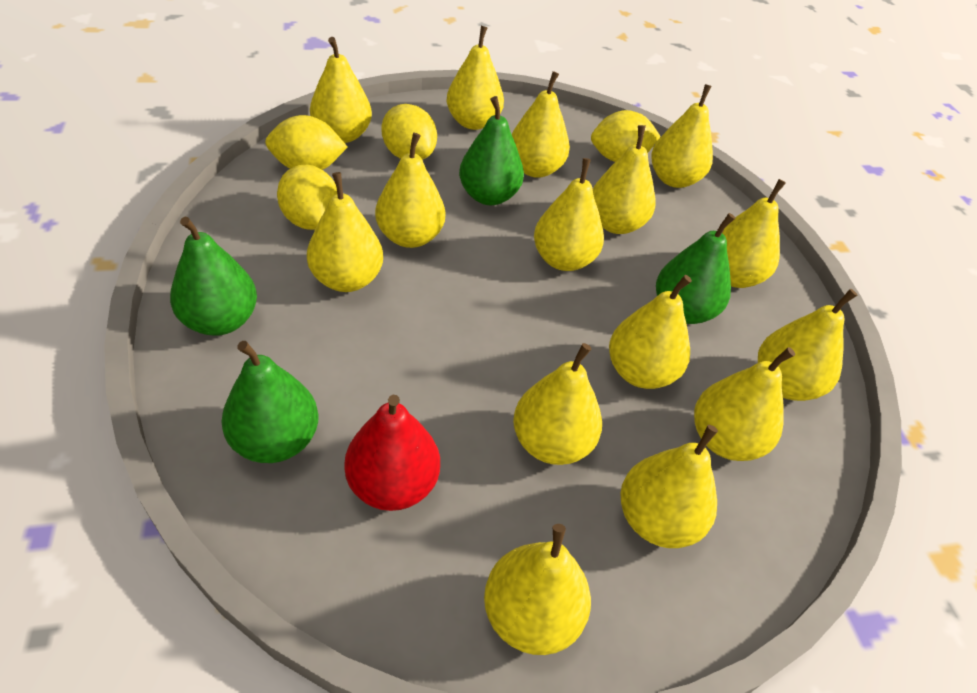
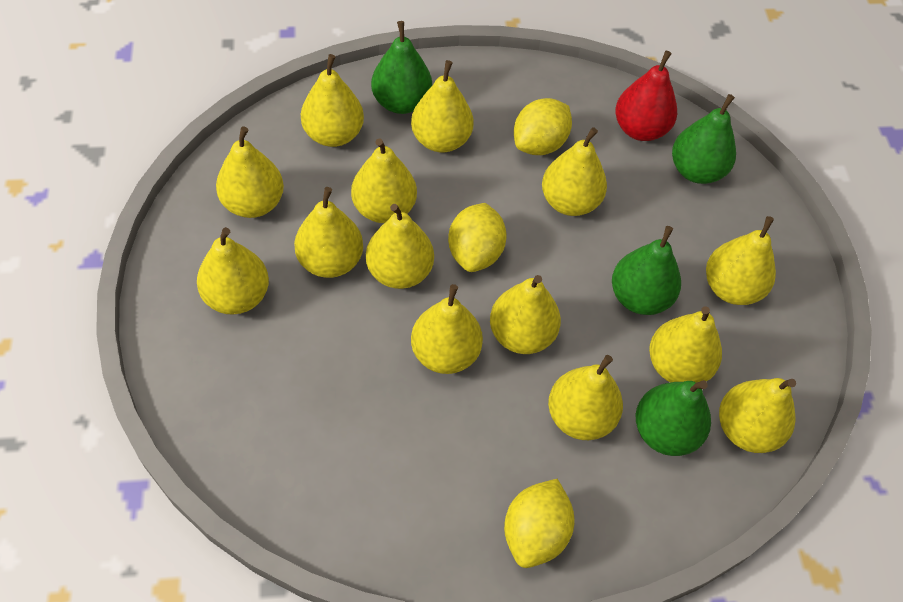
yellow lemon: 4 -> 3
yellow pear: 15 -> 14

